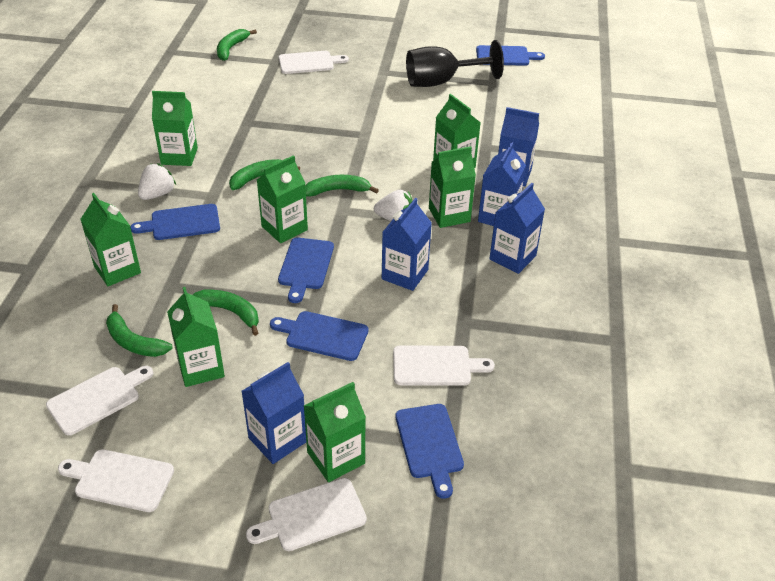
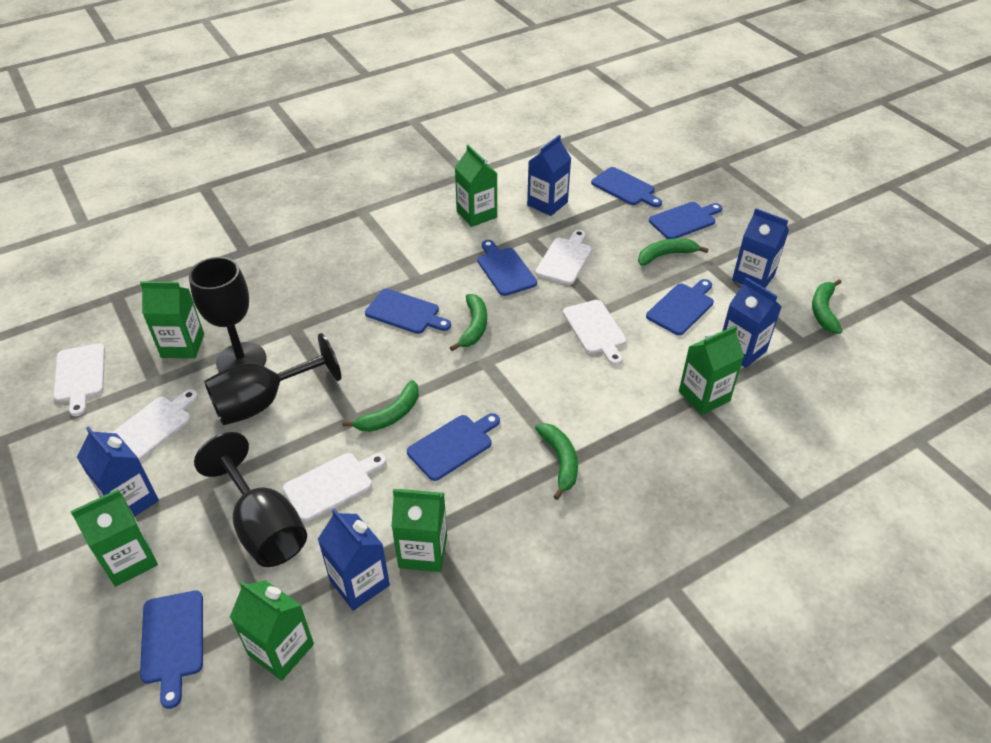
black goblet: 1 -> 3
blue cutting board: 5 -> 7
green carton: 7 -> 6
white strawberry: 2 -> 0

